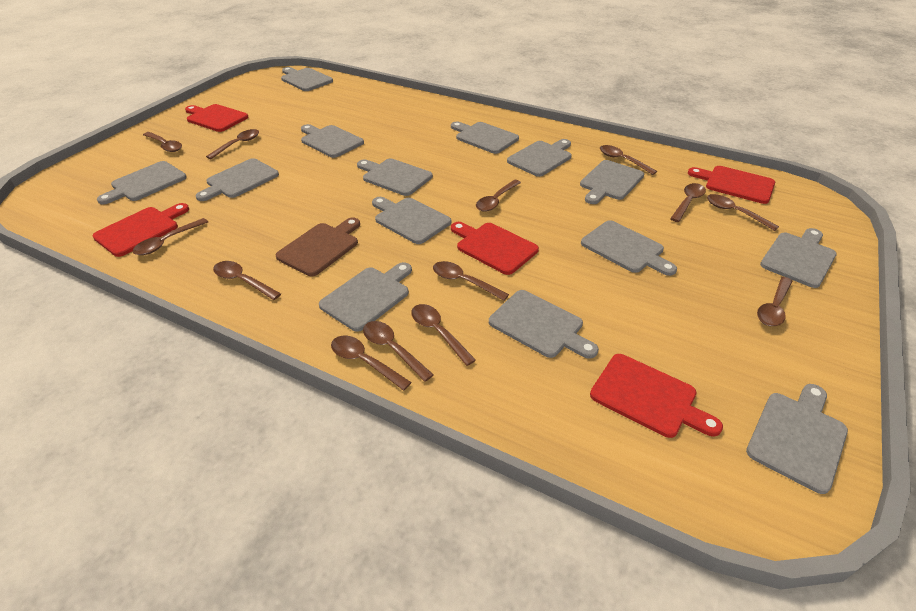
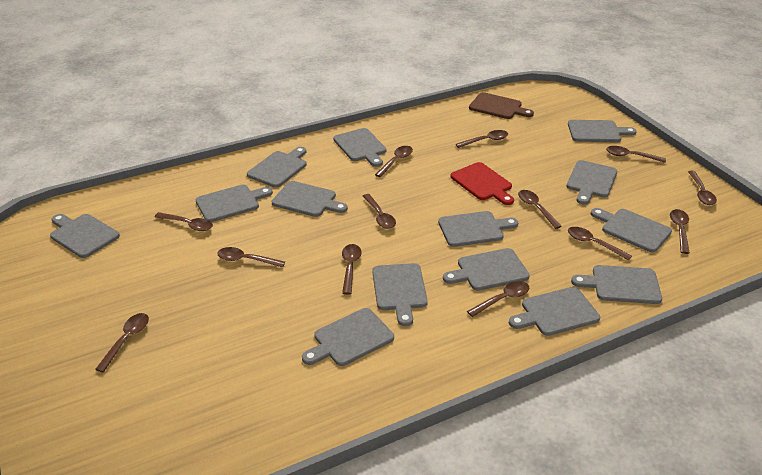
red cutting board: 5 -> 1

